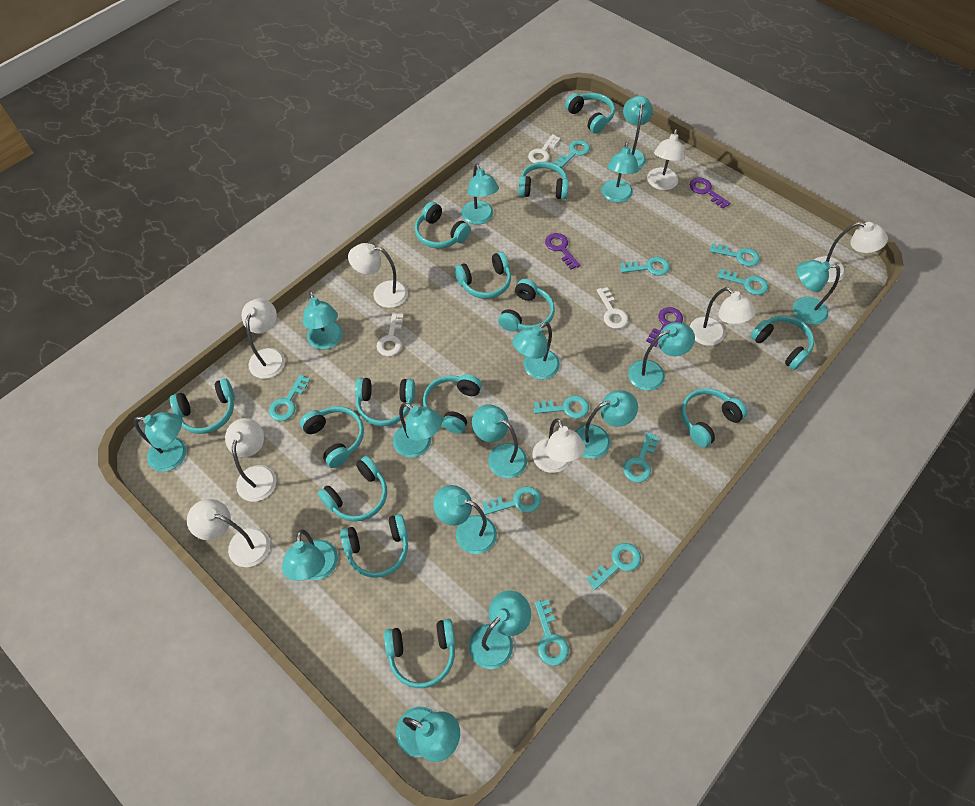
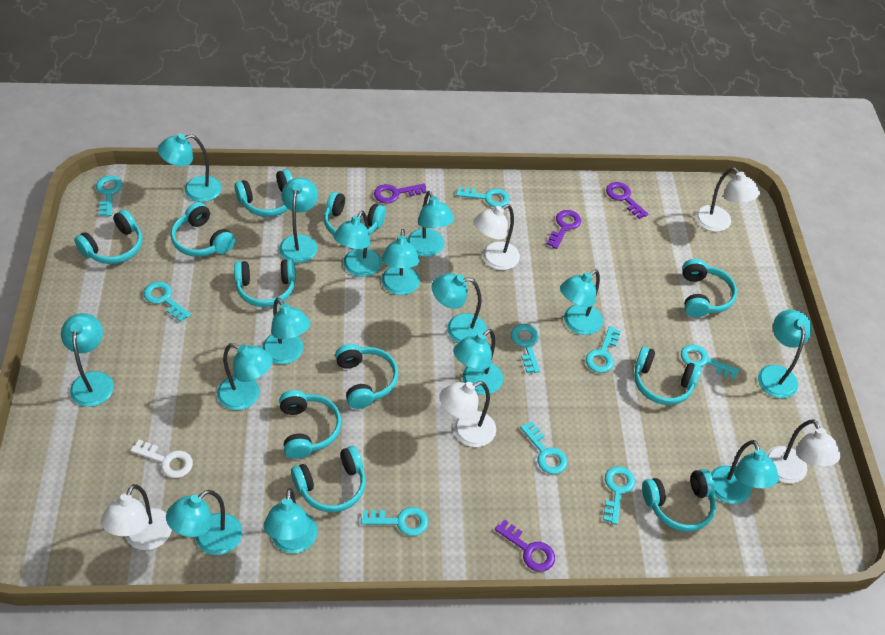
purple key: 3 -> 4
turquoise headphones: 14 -> 11
turquoise key: 10 -> 9
white key: 3 -> 1
white lamp: 8 -> 5

